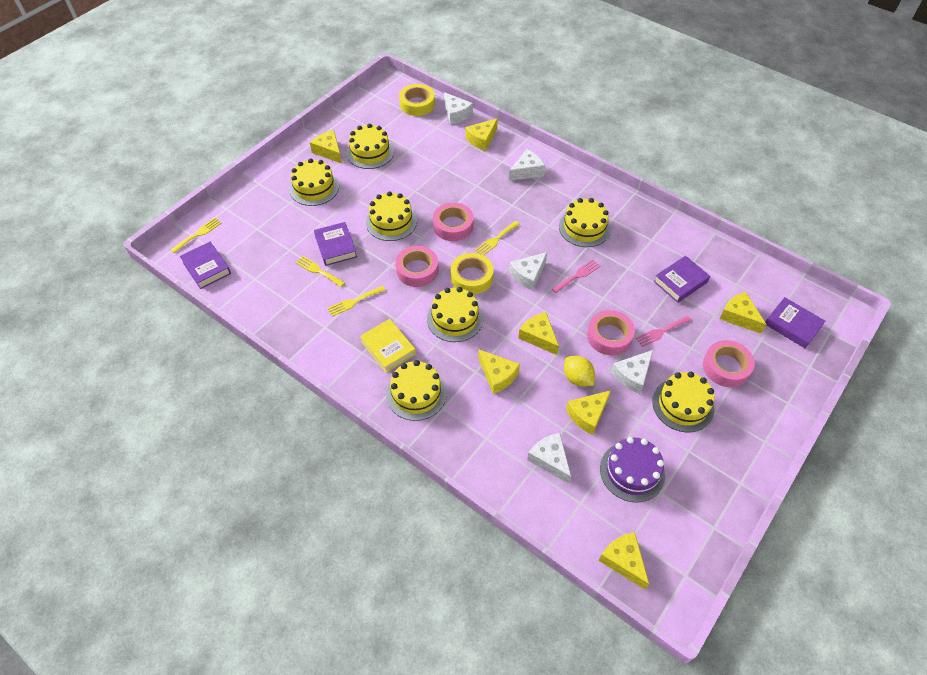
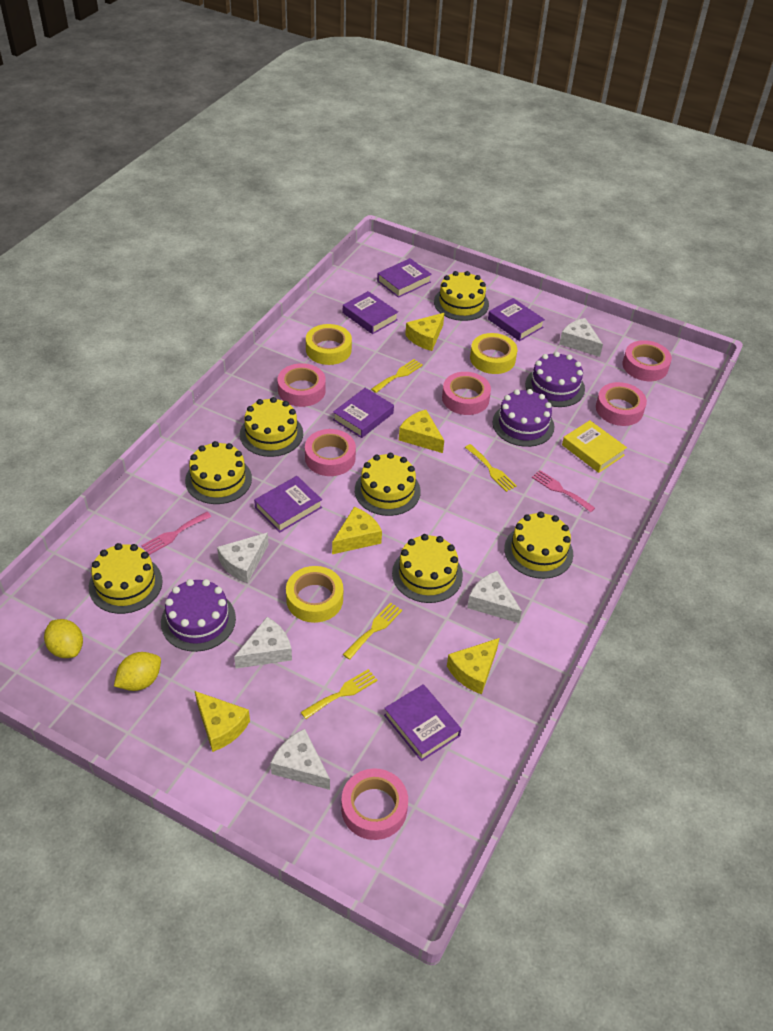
pink tape: 4 -> 6
purple book: 4 -> 6
purple cake: 1 -> 3
yellow cheese: 7 -> 5
yellow lemon: 1 -> 2
yellow tape: 2 -> 3

